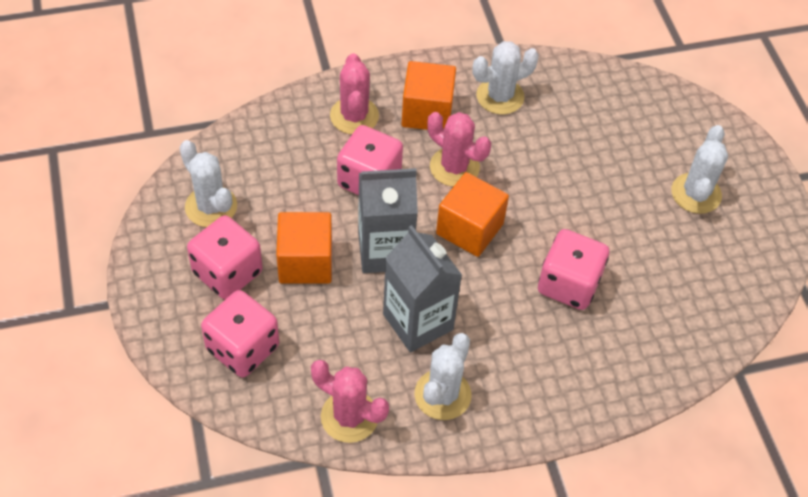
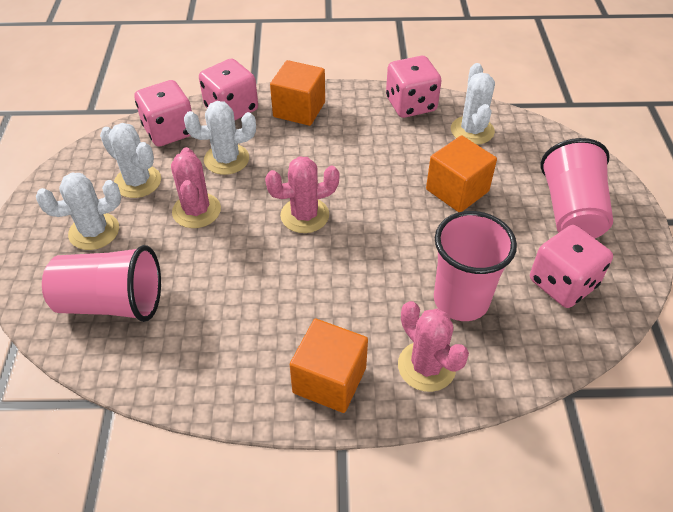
grey carton: 2 -> 0
pink cup: 0 -> 3

